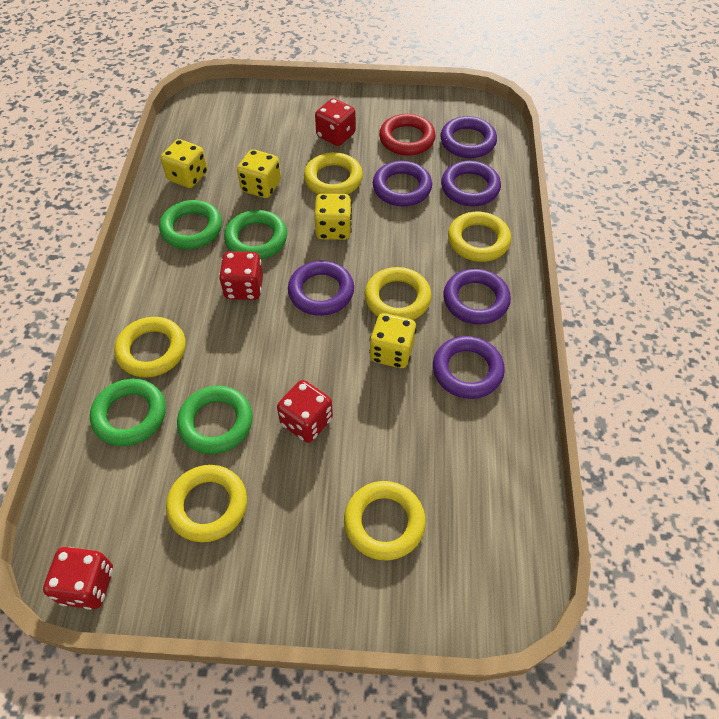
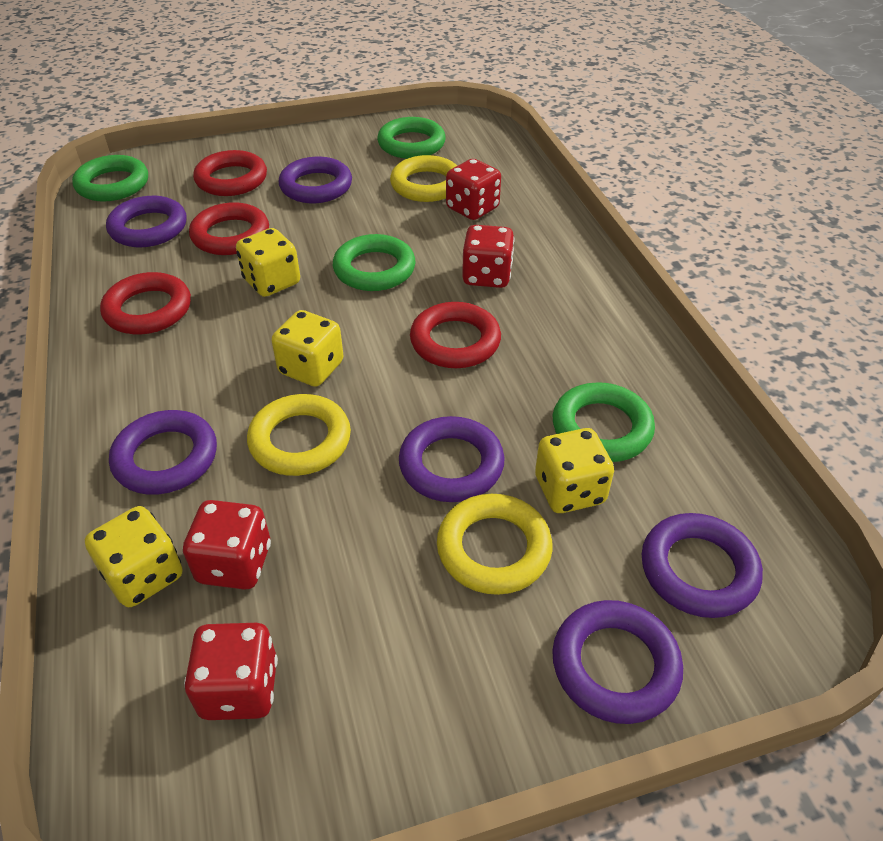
red ring: 1 -> 4
yellow ring: 6 -> 3

